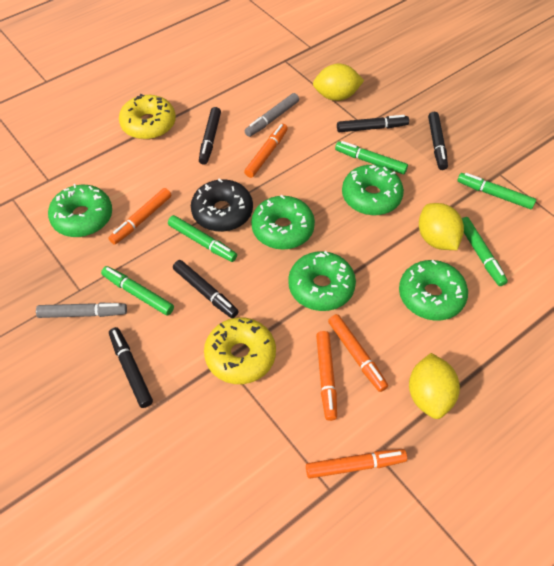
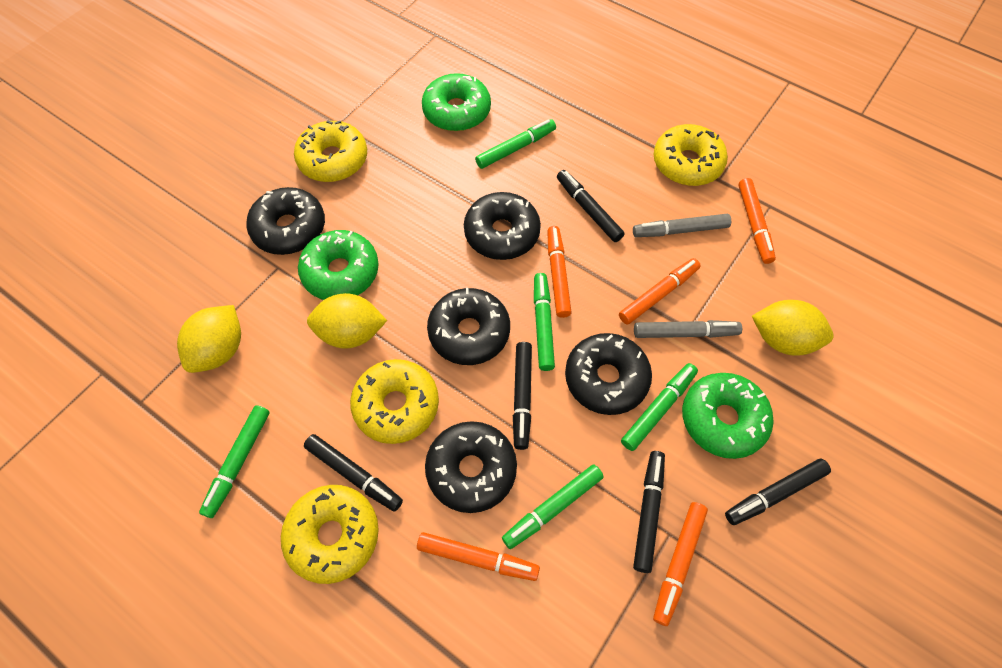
black donut: 1 -> 5
green donut: 5 -> 3
yellow donut: 2 -> 4

